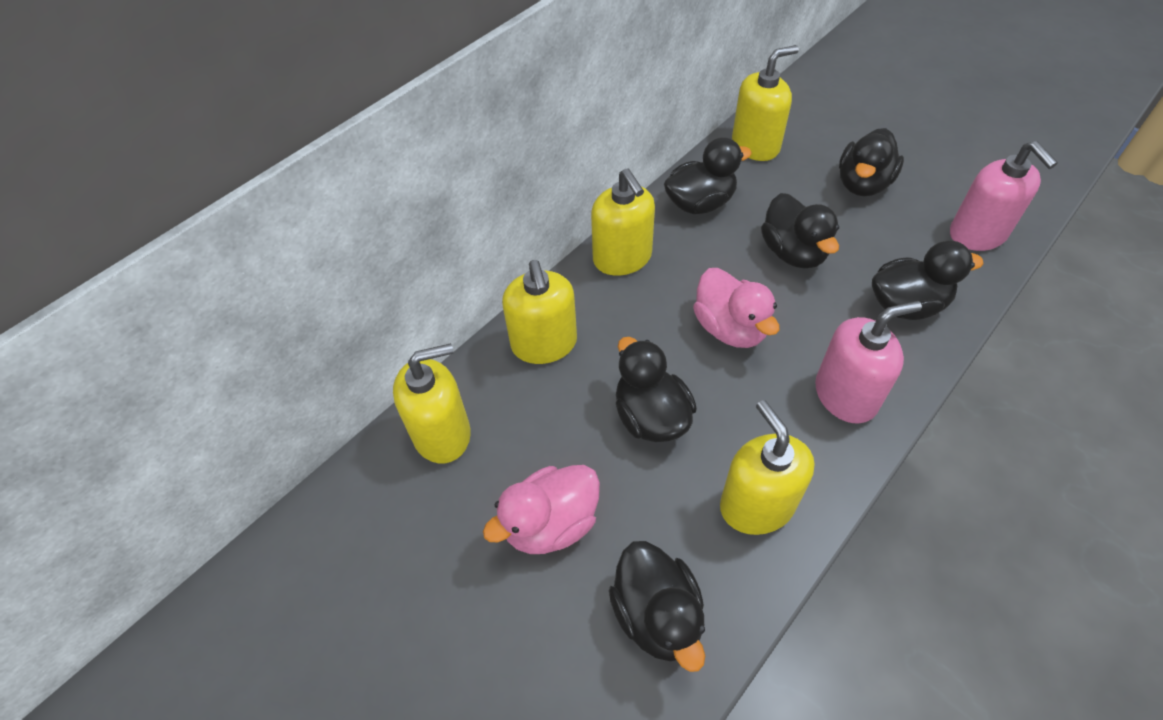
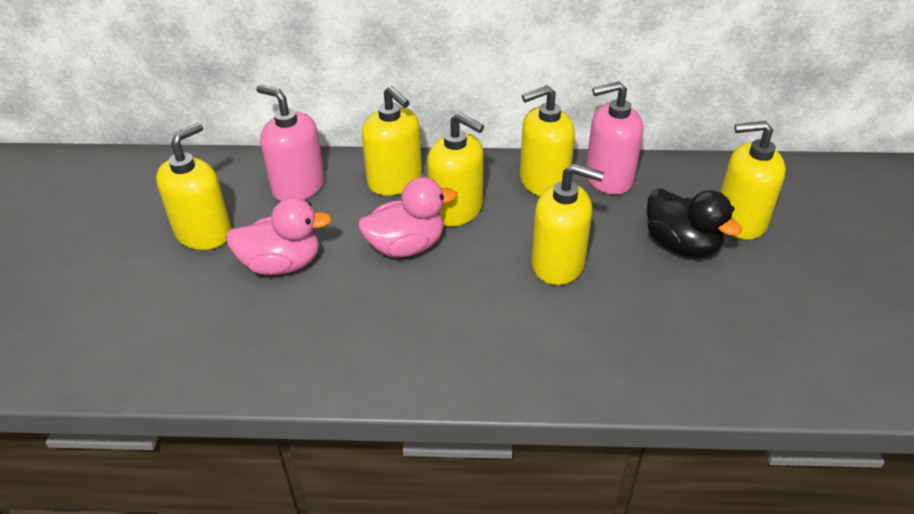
black duck: 6 -> 1
yellow soap dispenser: 5 -> 6

